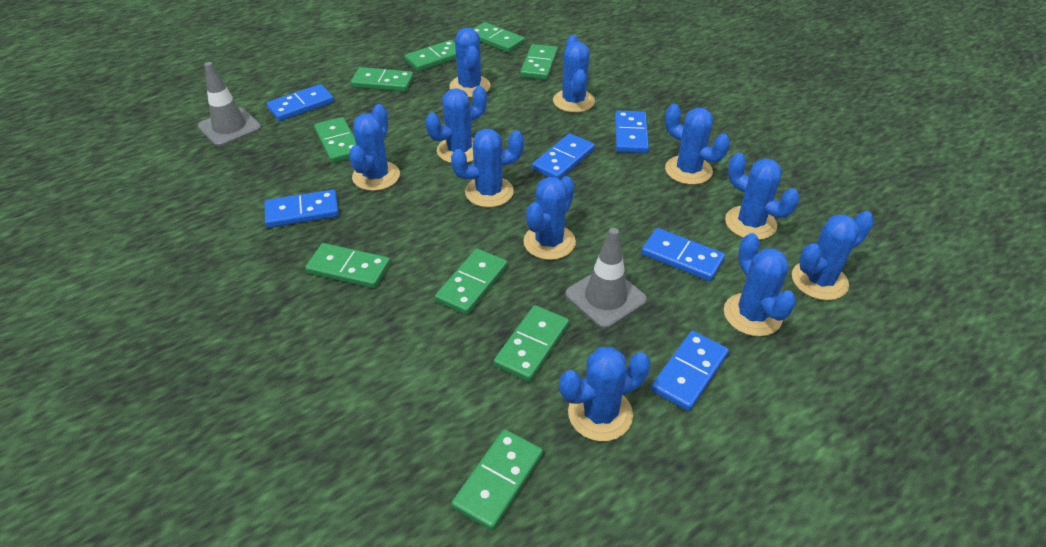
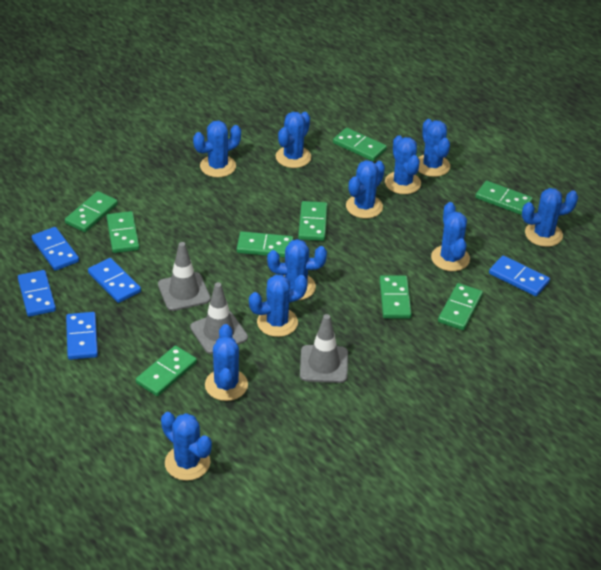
blue domino: 6 -> 5
grey traffic cone: 2 -> 3

